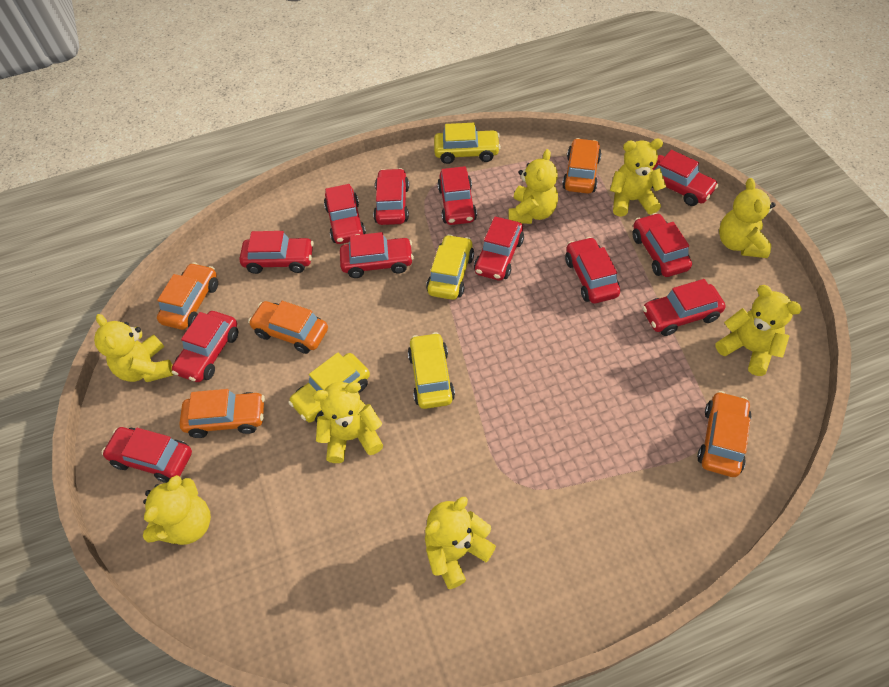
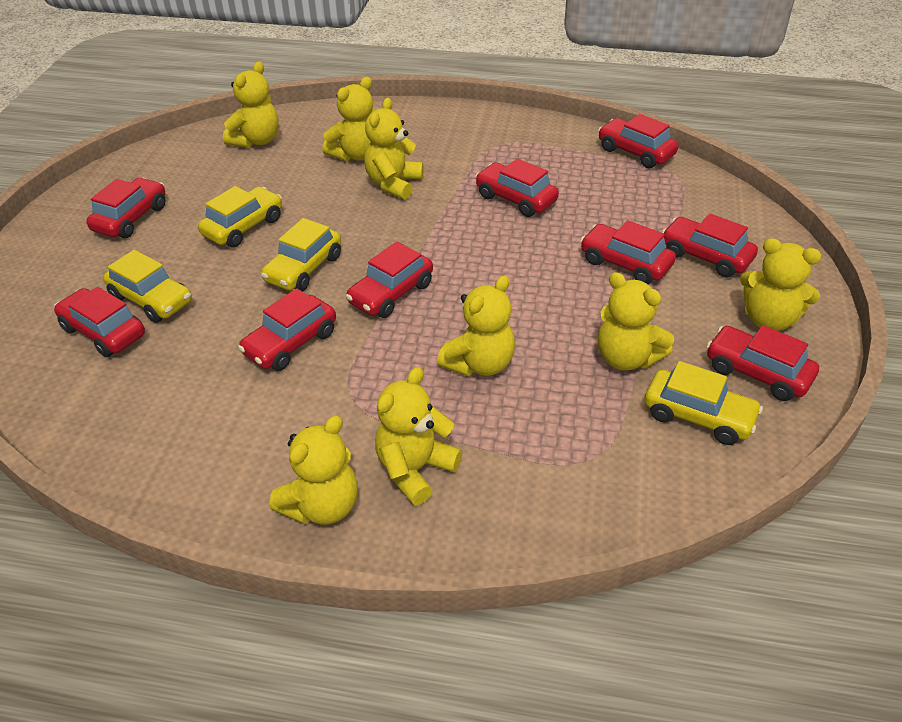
orange car: 5 -> 0
red car: 12 -> 9

